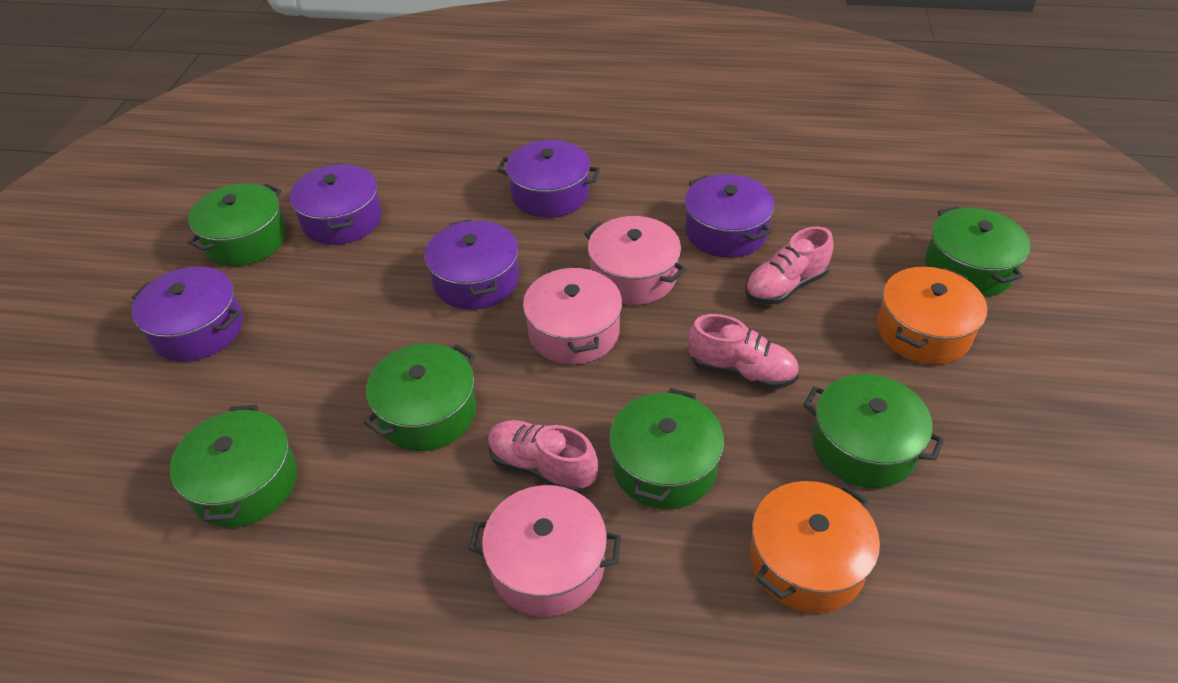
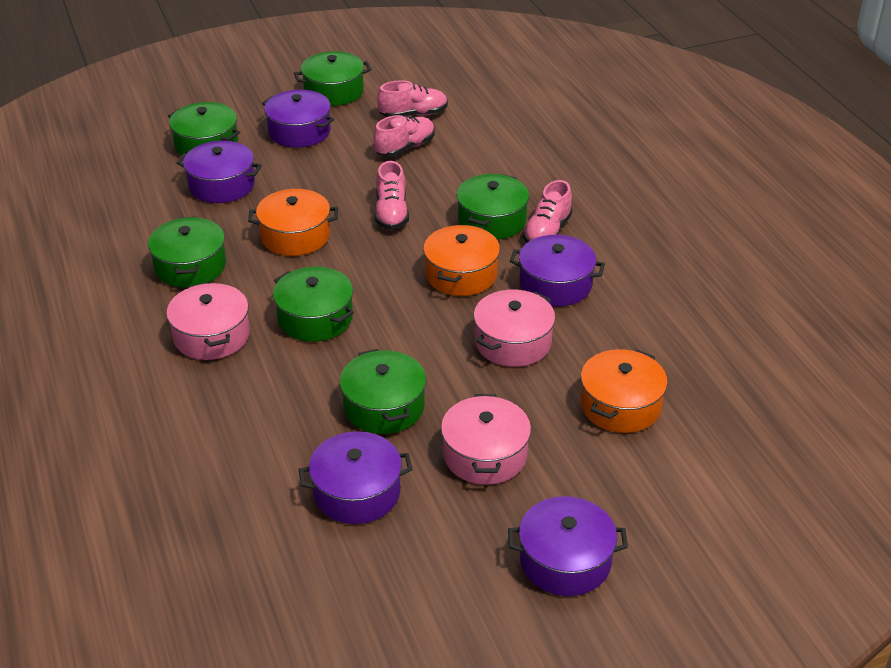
orange pot: 2 -> 3
pink shoe: 3 -> 4

